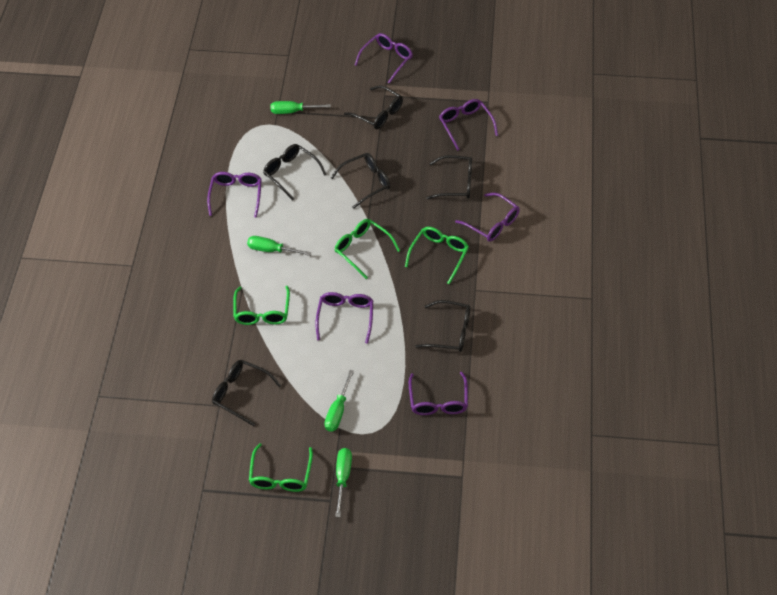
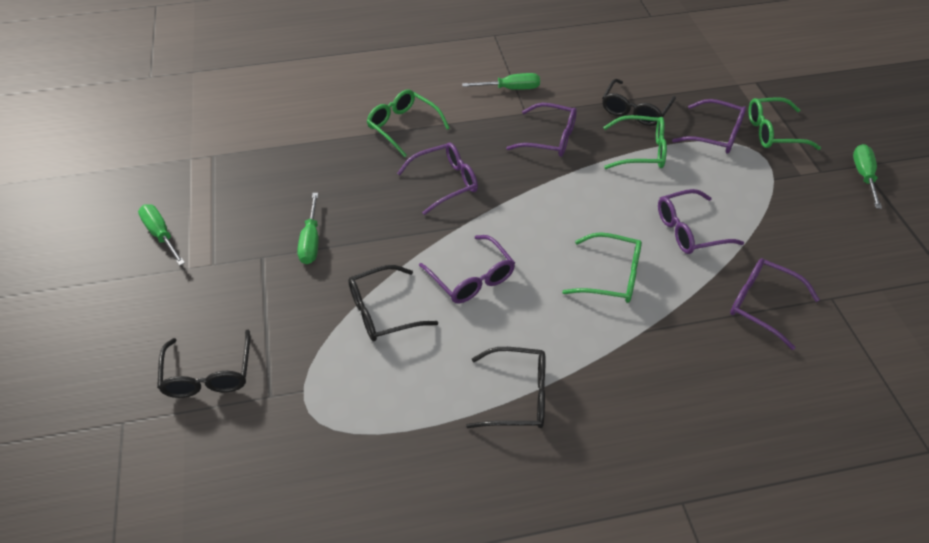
black glasses: 6 -> 4

